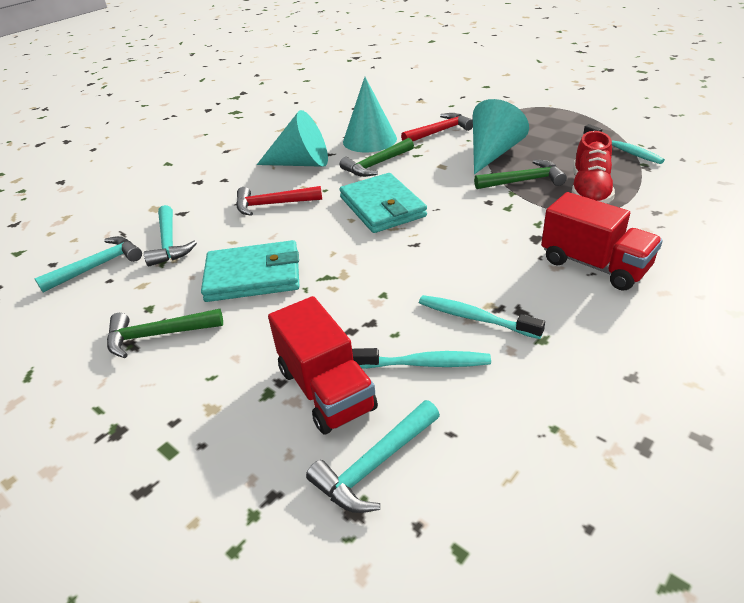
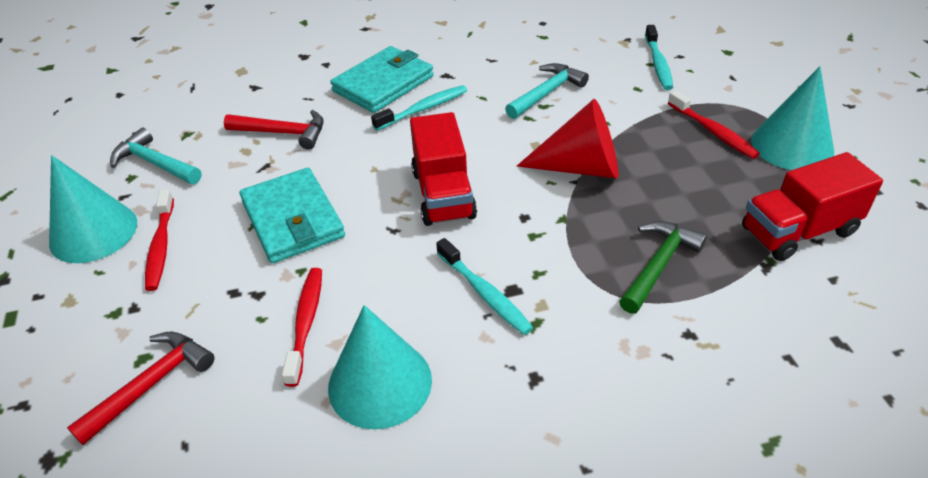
green hammer: 3 -> 1
red cone: 0 -> 1
red shoe: 1 -> 0
red toothbrush: 0 -> 3
turquoise hammer: 3 -> 2

